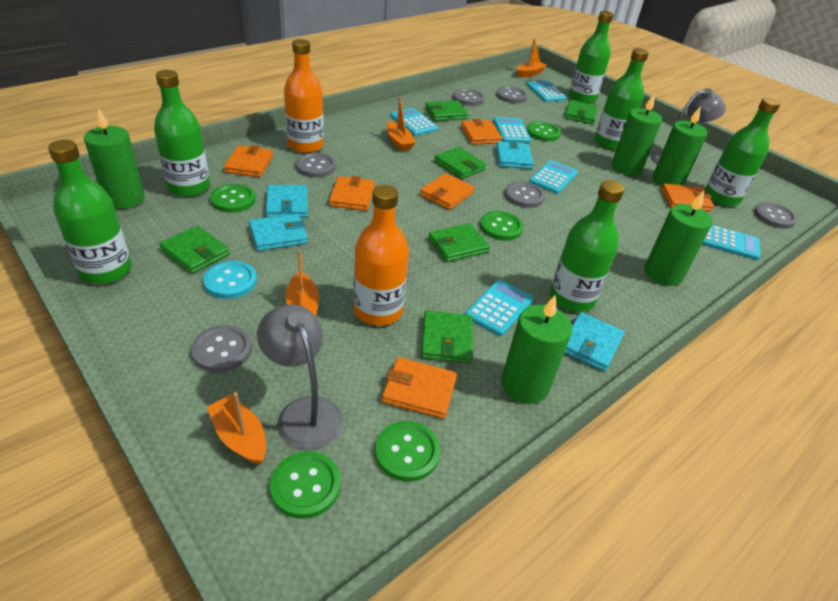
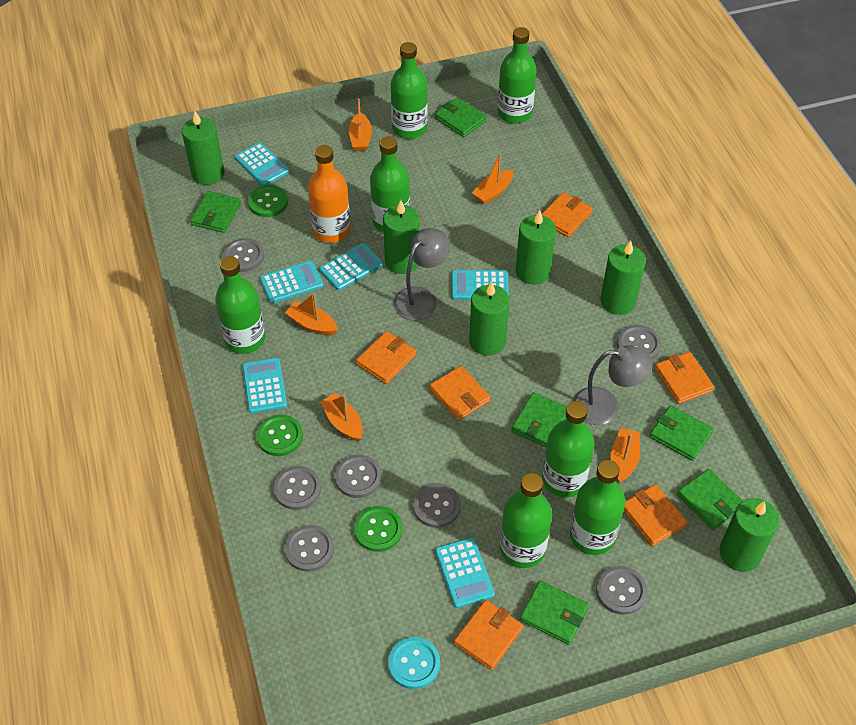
green bottle: 6 -> 7
green button: 5 -> 3
green candle: 5 -> 6
grey button: 6 -> 7
orange boat: 4 -> 5
orange bottle: 2 -> 1
turquoise wallet: 4 -> 0

